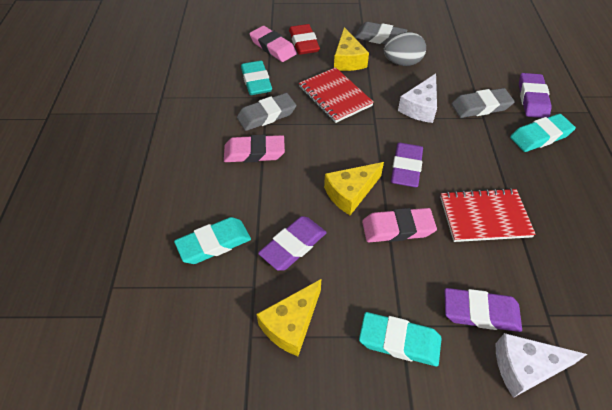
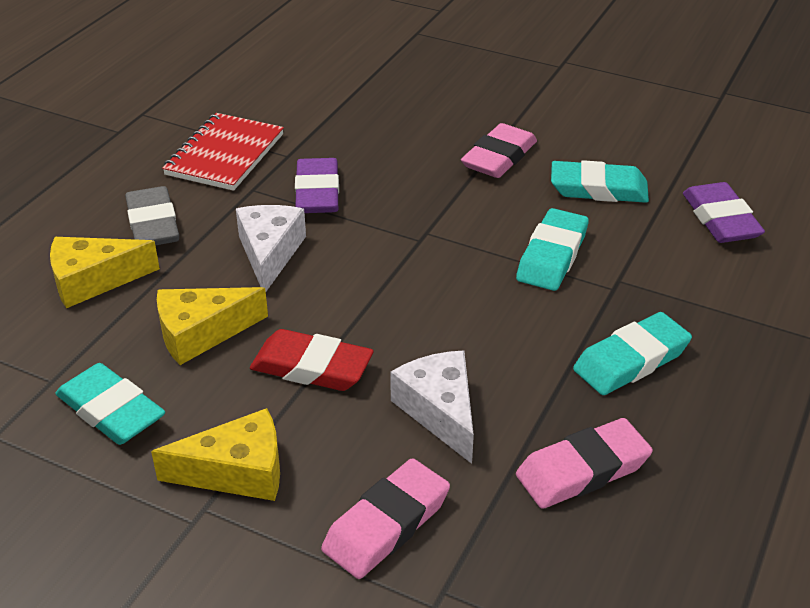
grey egg: 1 -> 0
grey eraser: 3 -> 1
purple eraser: 4 -> 2
red notebook: 2 -> 1

